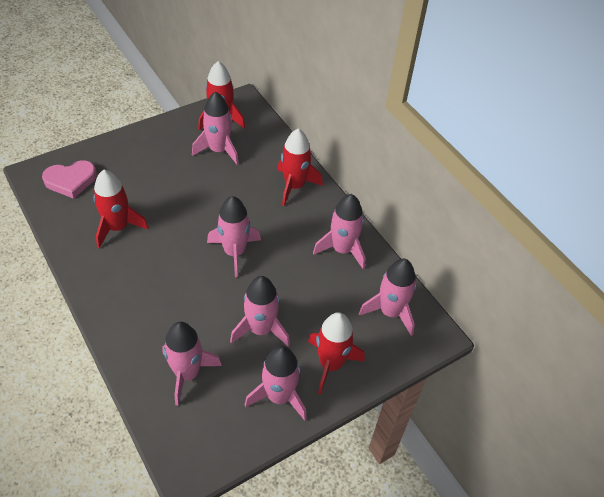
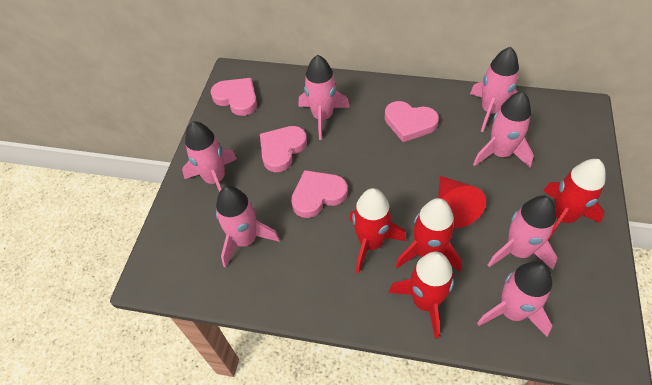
pink heart: 1 -> 4
red cone: 0 -> 1

